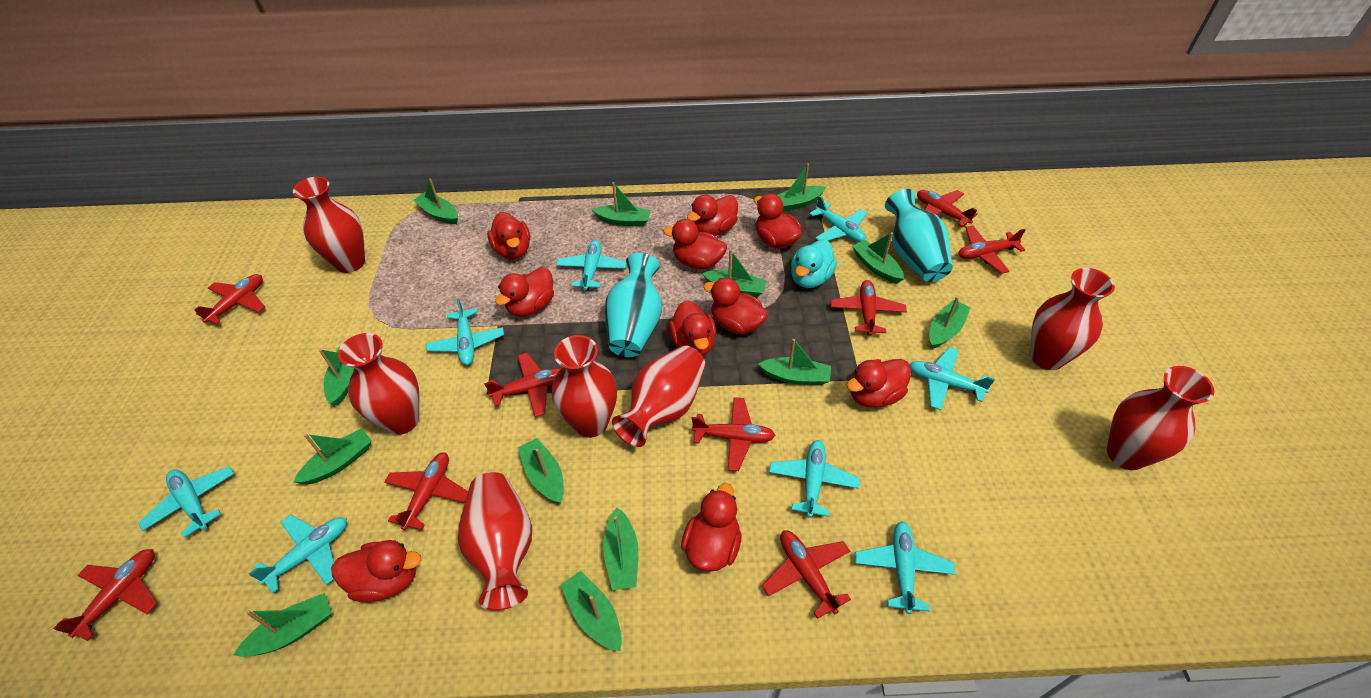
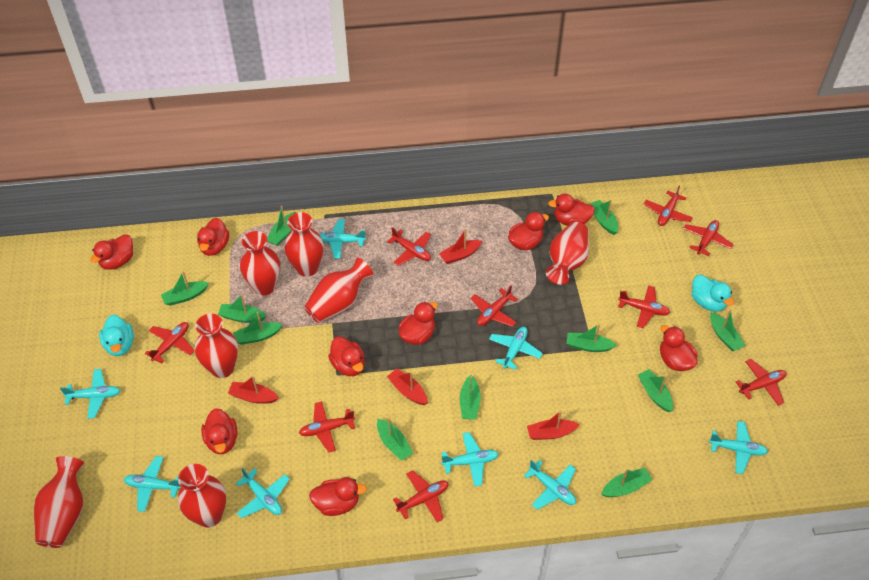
green boat: 13 -> 11
red boat: 0 -> 4
red duck: 10 -> 9
turquoise duck: 1 -> 2
turquoise vase: 2 -> 0

